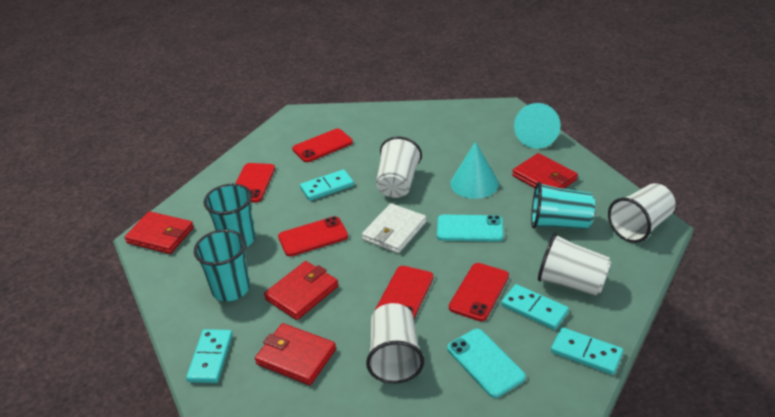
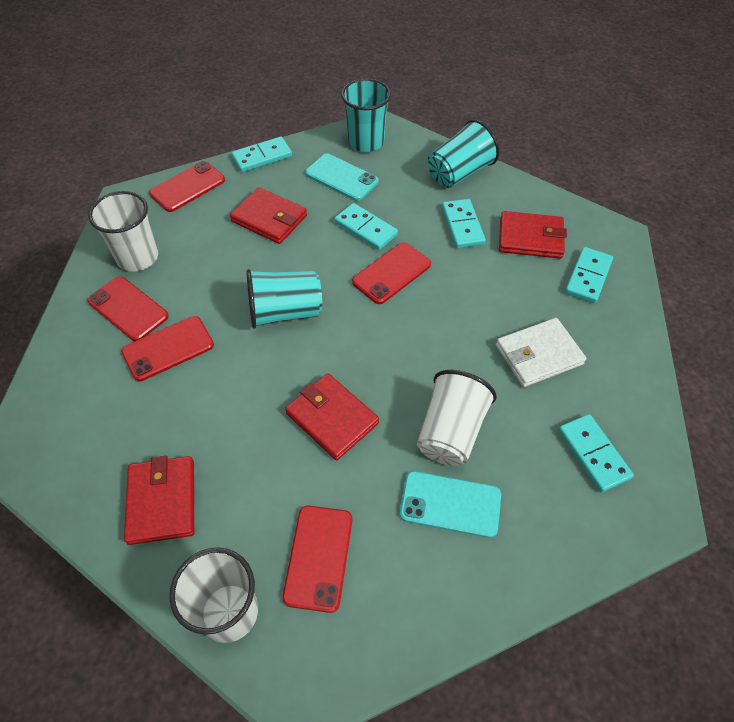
turquoise cone: 2 -> 0
turquoise domino: 4 -> 5
white cup: 4 -> 3

